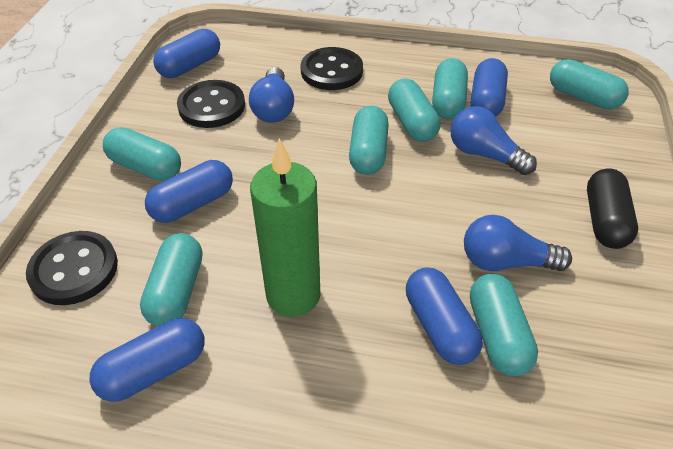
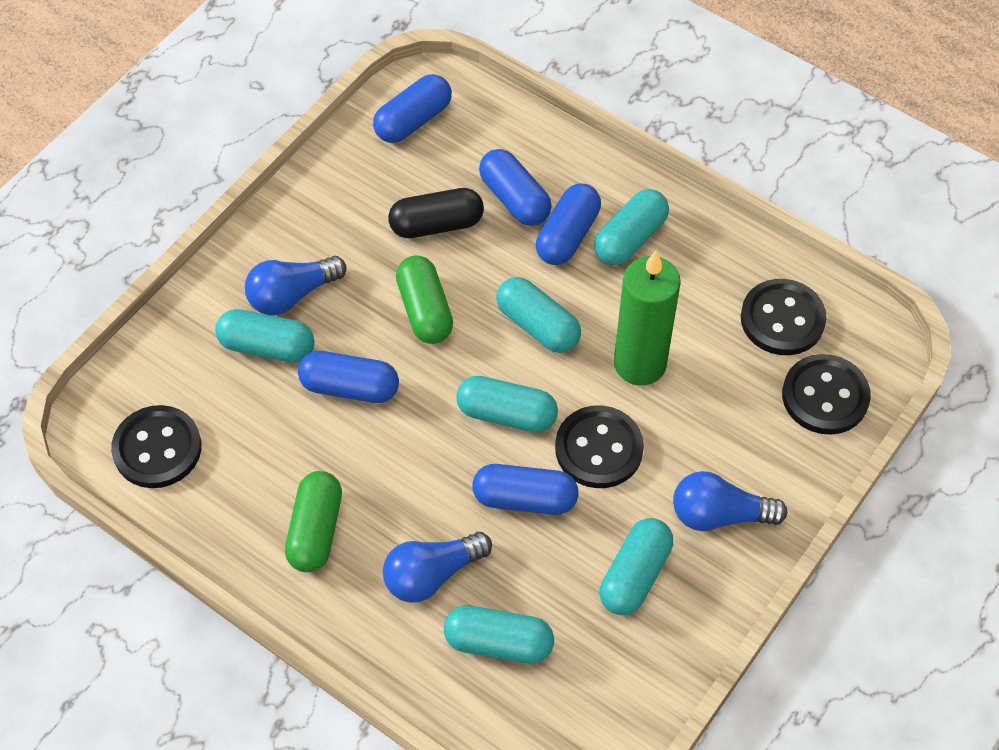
black button: 3 -> 4
green capsule: 0 -> 2
turquoise capsule: 7 -> 6

